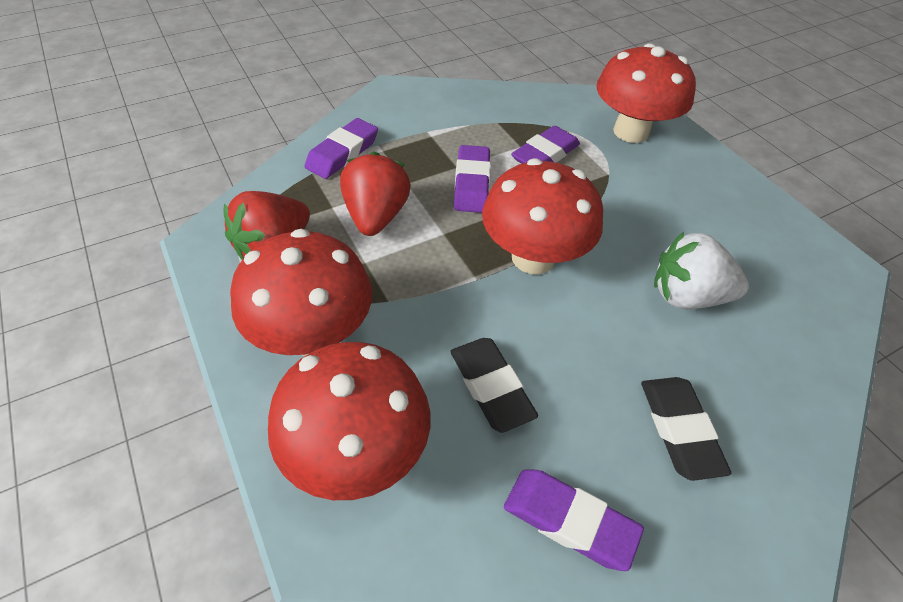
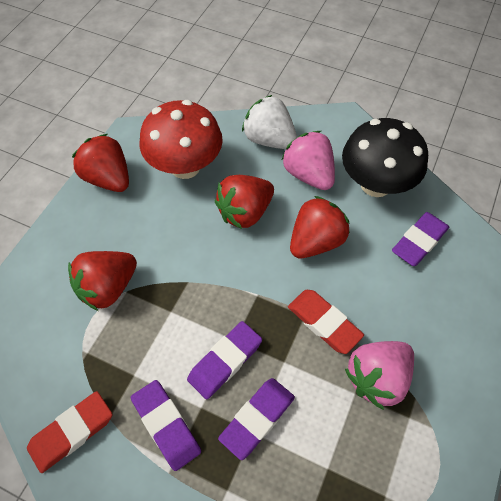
black eraser: 2 -> 0
black mushroom: 0 -> 1
pink strawberry: 0 -> 2
red eraser: 0 -> 2
red mushroom: 4 -> 1
red strawberry: 2 -> 4

